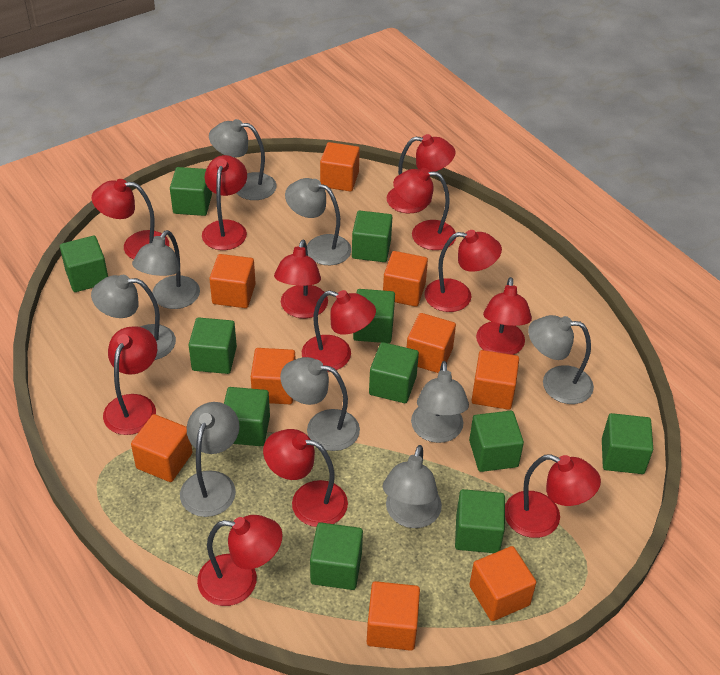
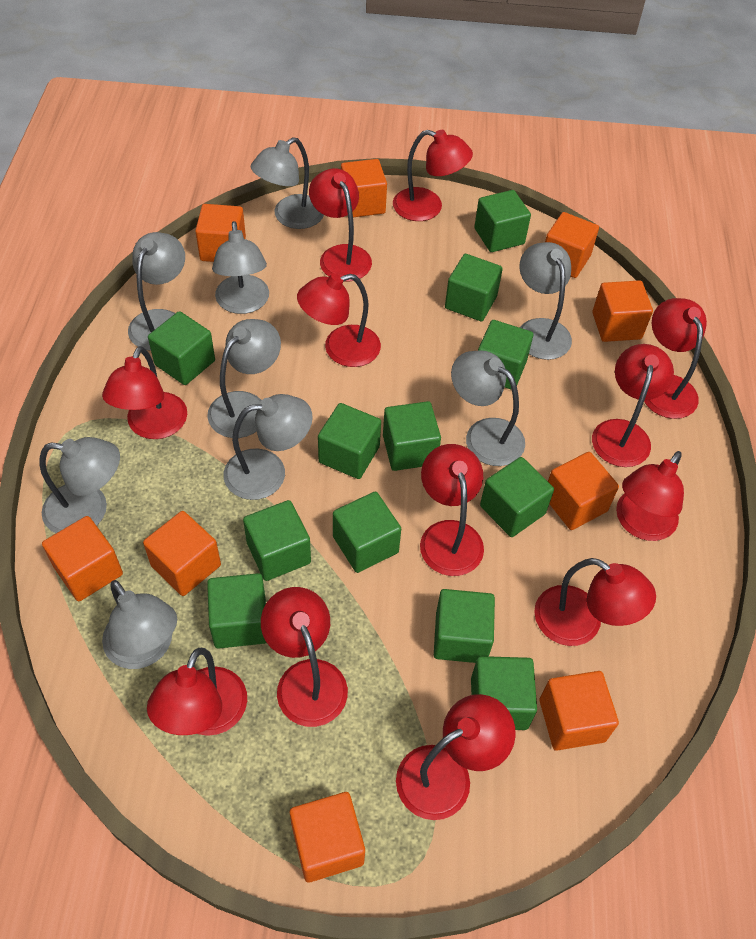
green cube: 11 -> 12

